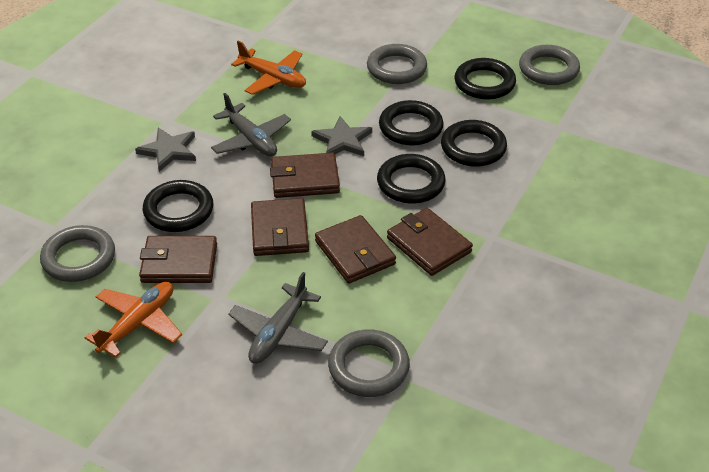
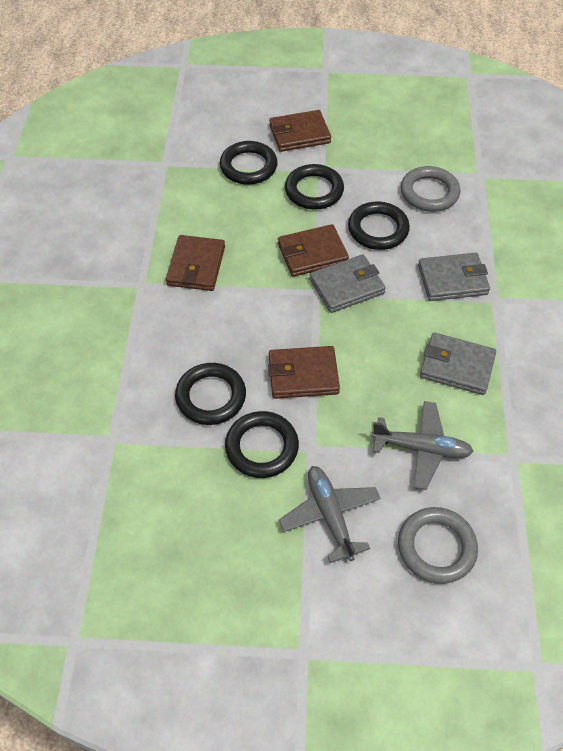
brown wallet: 5 -> 4
grey ring: 4 -> 2
grey star: 2 -> 0
grey wallet: 0 -> 3
orange plane: 2 -> 0

